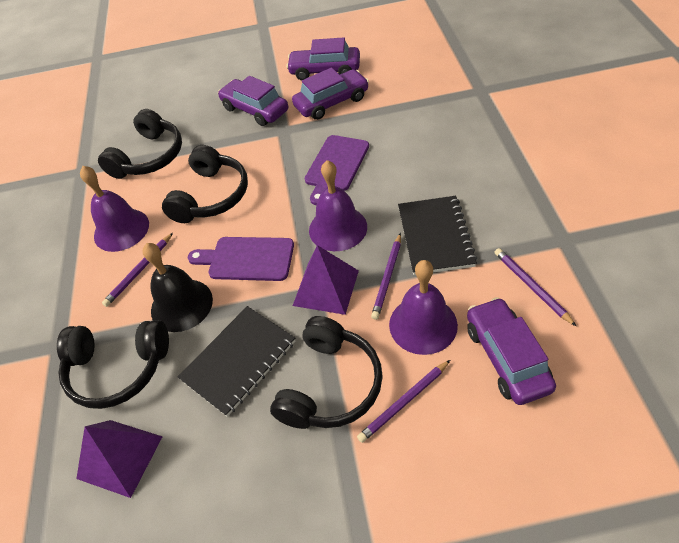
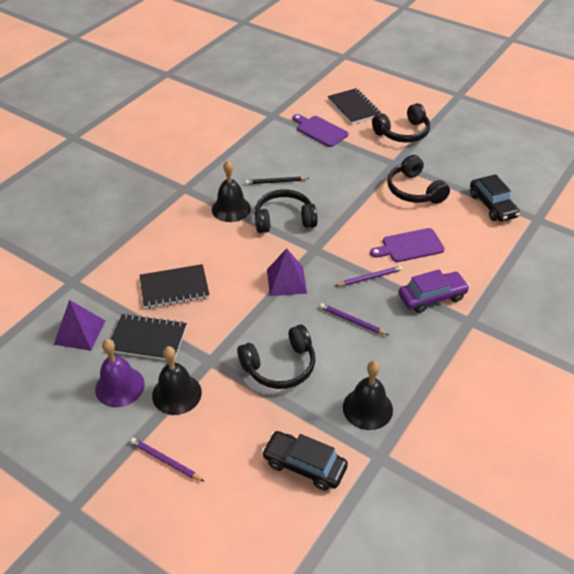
black bell: 1 -> 3
black car: 0 -> 2
black notebook: 2 -> 3
black pencil: 0 -> 1
purple bell: 3 -> 1
purple car: 4 -> 1
purple pencil: 4 -> 3

